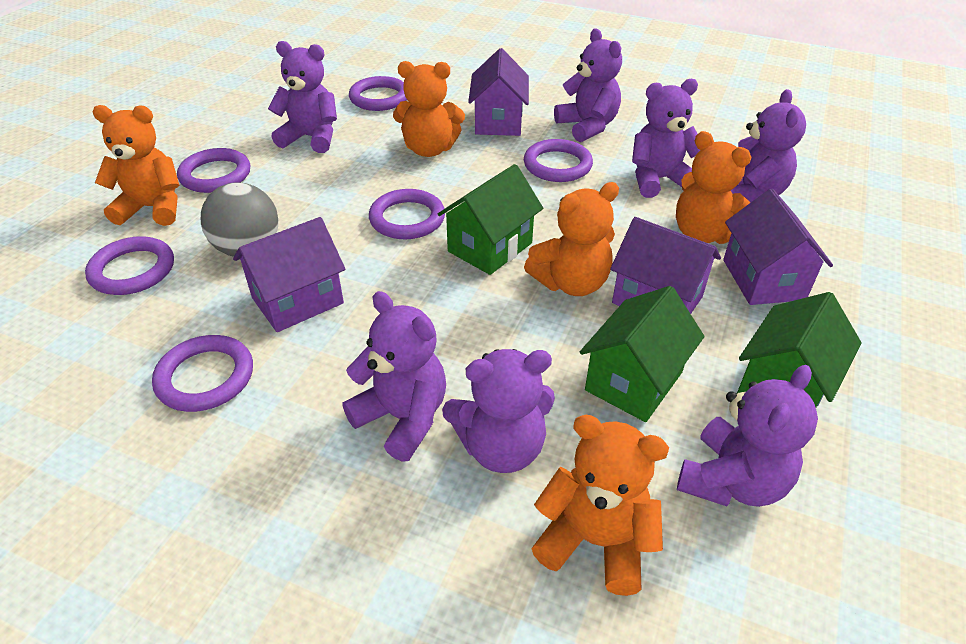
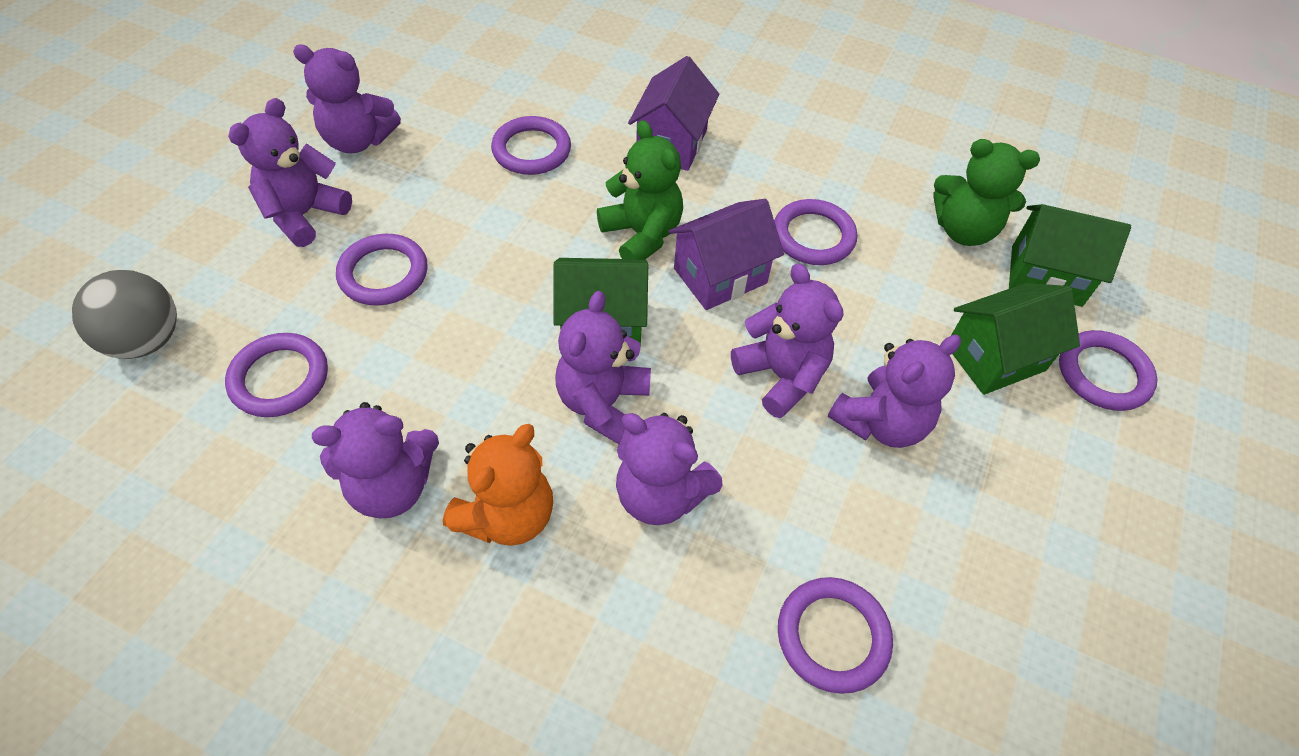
green teddy bear: 0 -> 2
orange teddy bear: 5 -> 1
purple house: 4 -> 2

